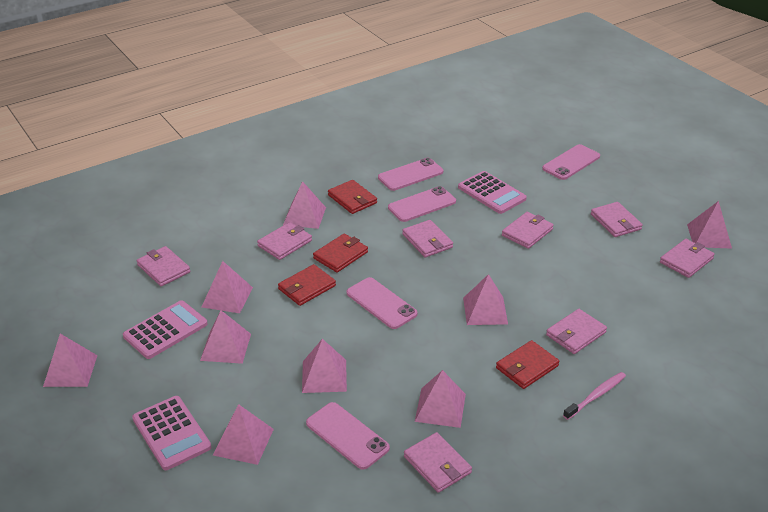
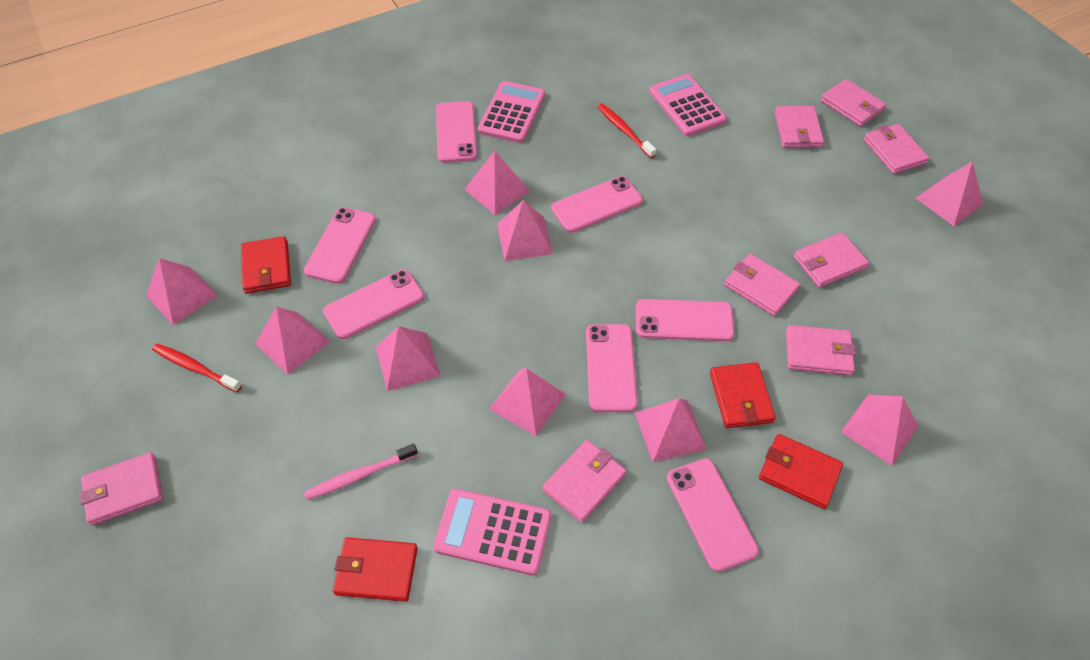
pink phone: 5 -> 7
red toothbrush: 0 -> 2

